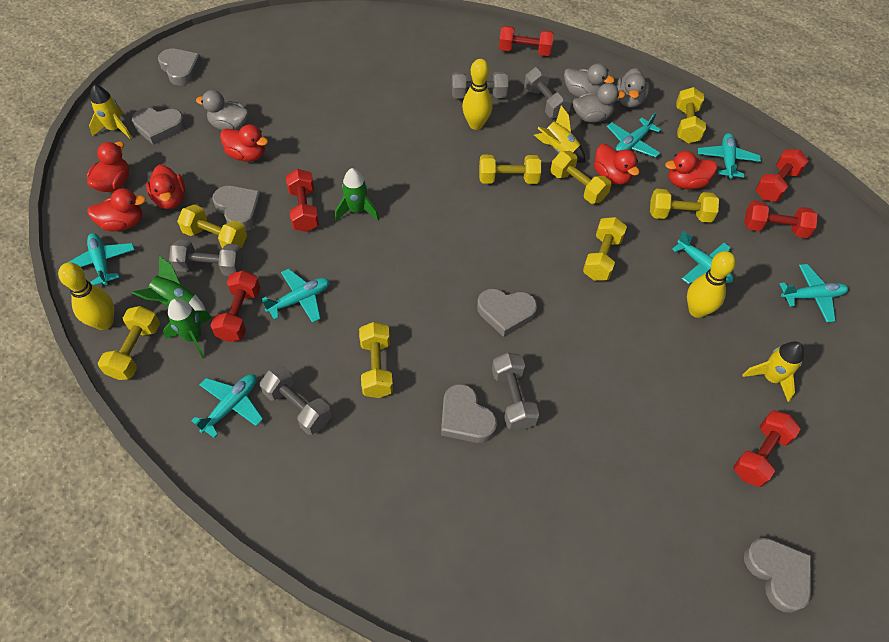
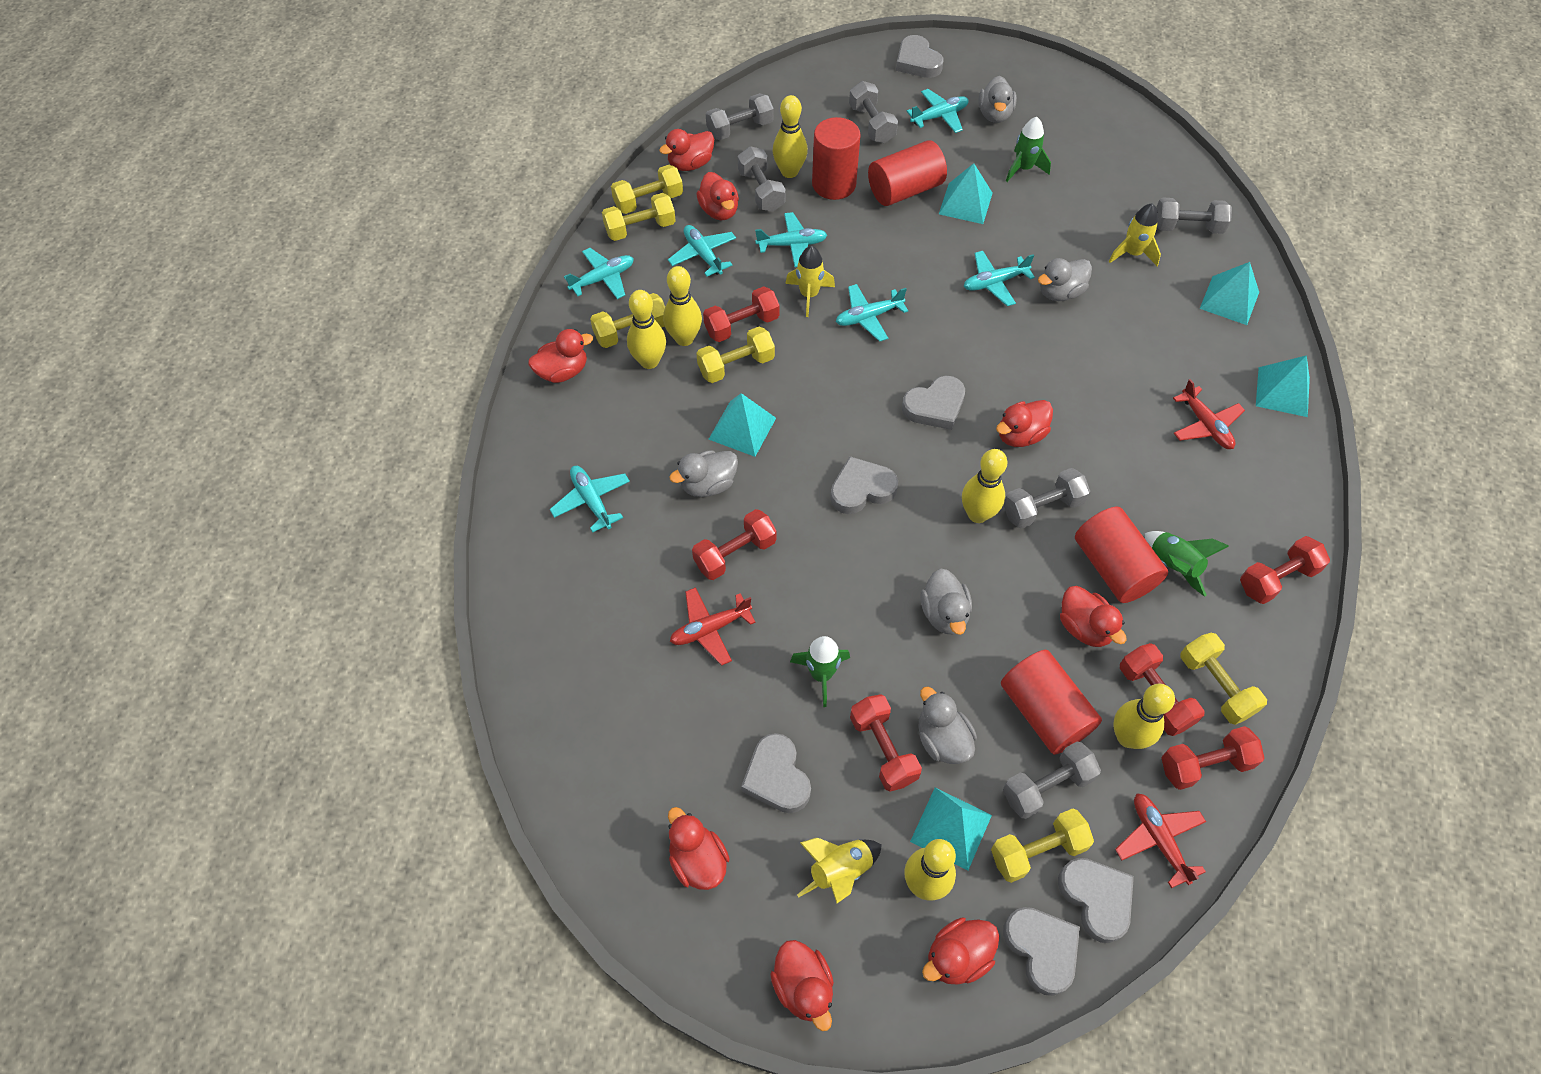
grey duck: 4 -> 5
grey dumbbell: 5 -> 6
red cylinder: 0 -> 4
red duck: 6 -> 8
red plane: 0 -> 3
turquoise pyramid: 0 -> 5
yellow bowling pin: 3 -> 6
yellow dumbbell: 8 -> 6

